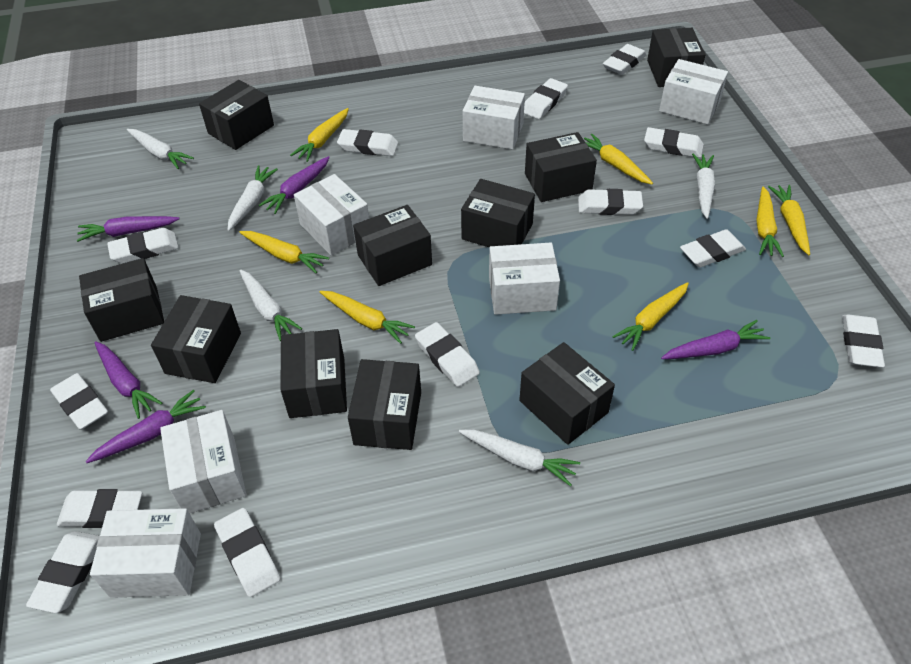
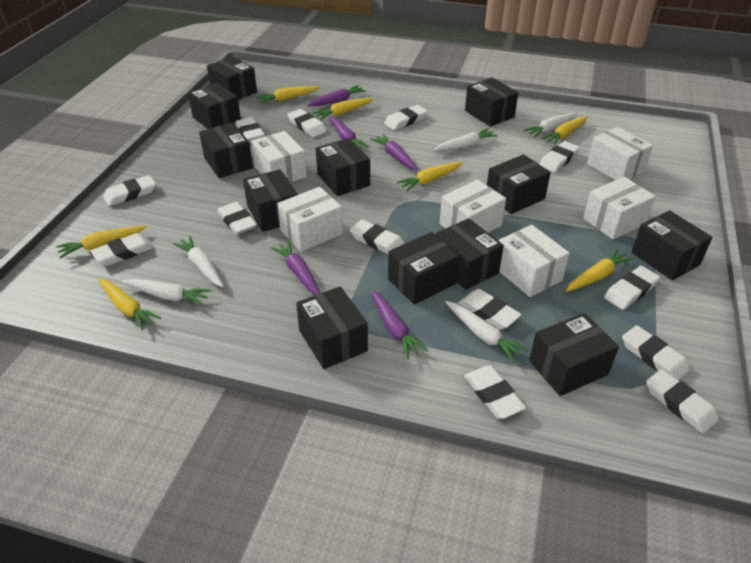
black box: 10 -> 12

